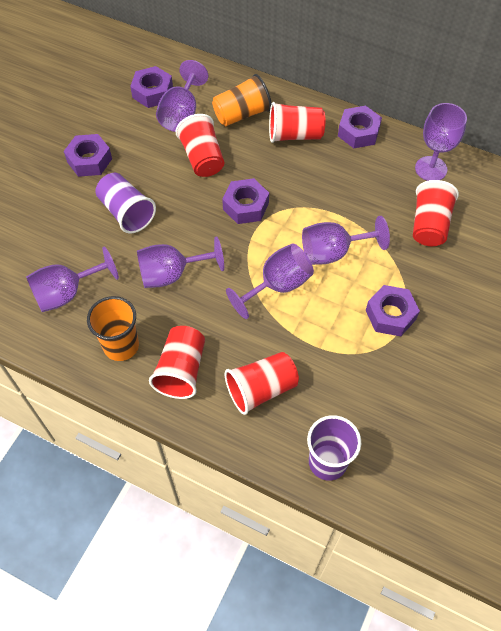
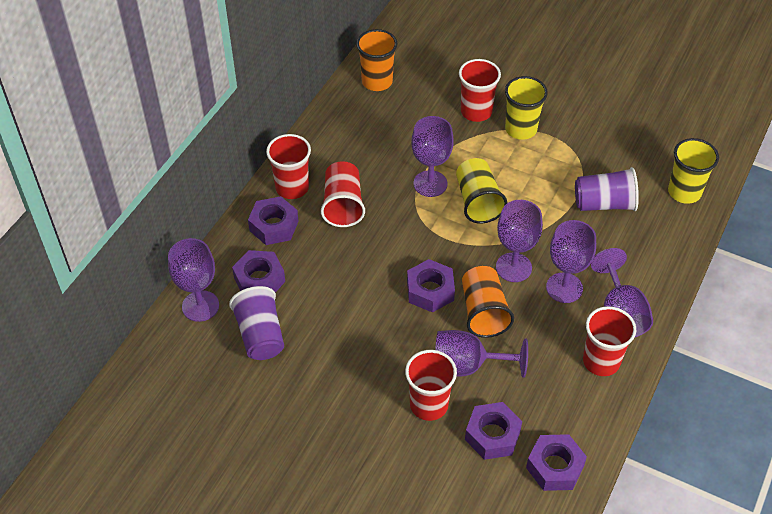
yellow cup: 0 -> 3

